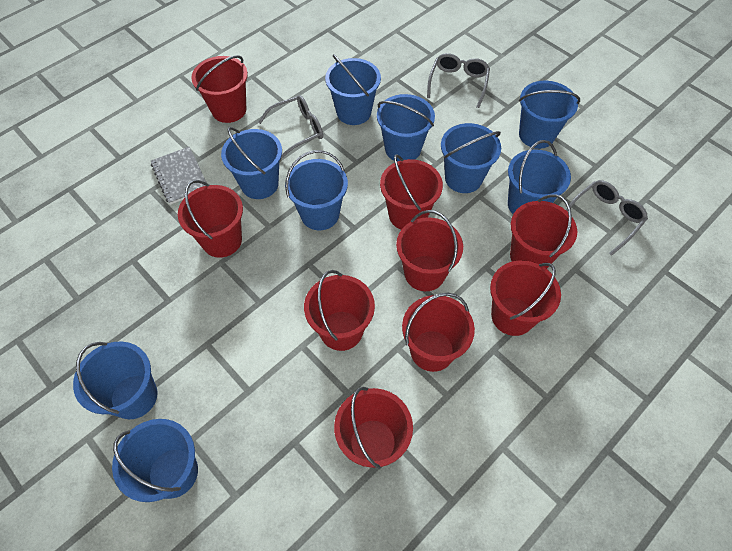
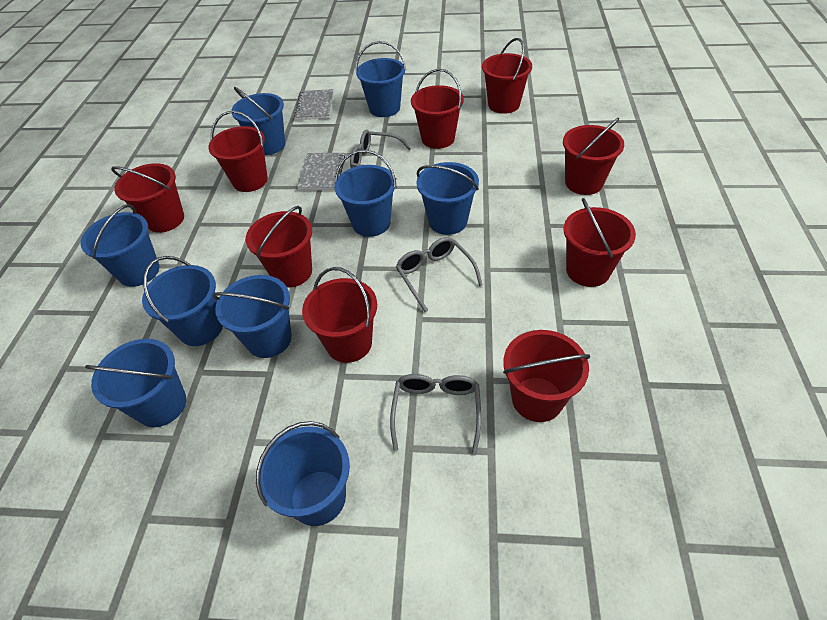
grey notebook: 1 -> 2

